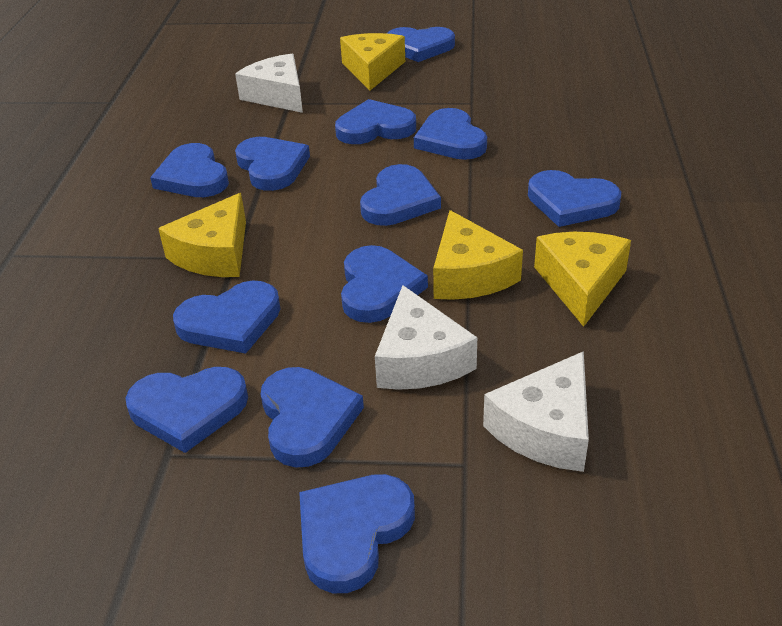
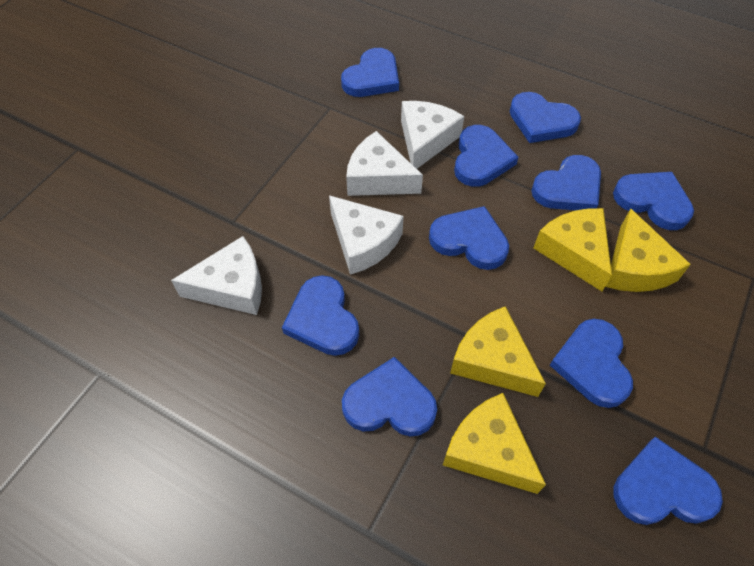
blue heart: 12 -> 10
white cheese: 3 -> 4

